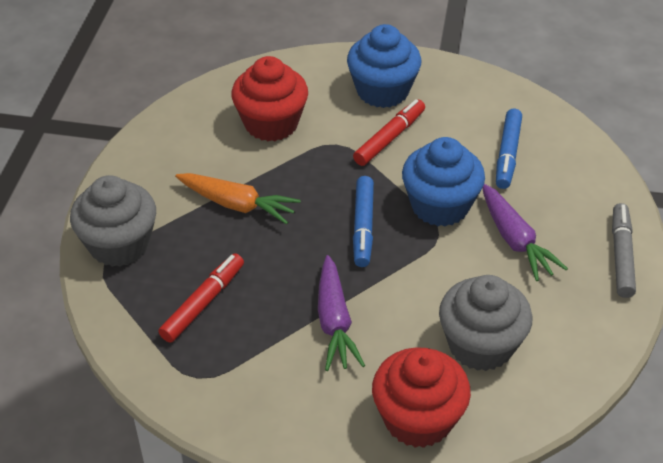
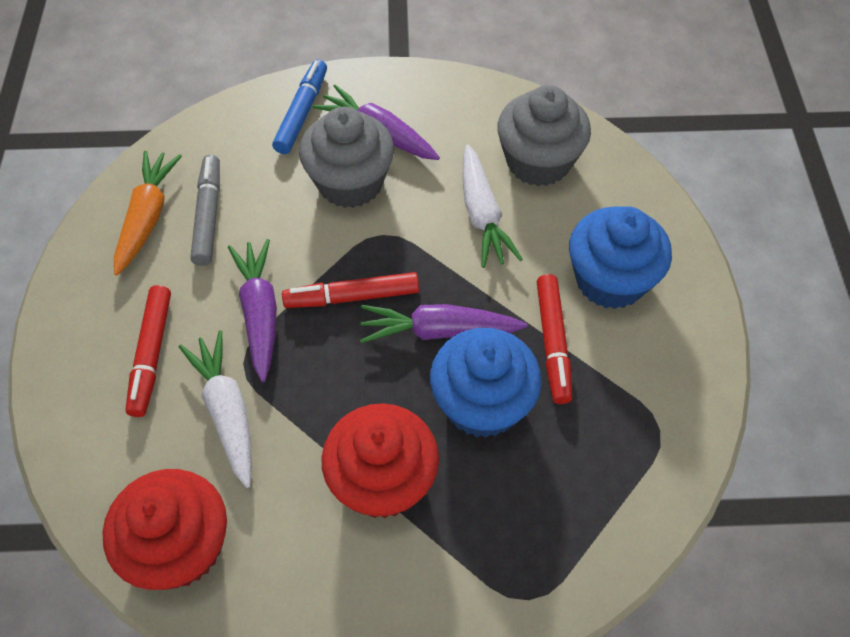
blue marker: 2 -> 1
purple carrot: 2 -> 3
red marker: 2 -> 3
white carrot: 0 -> 2

